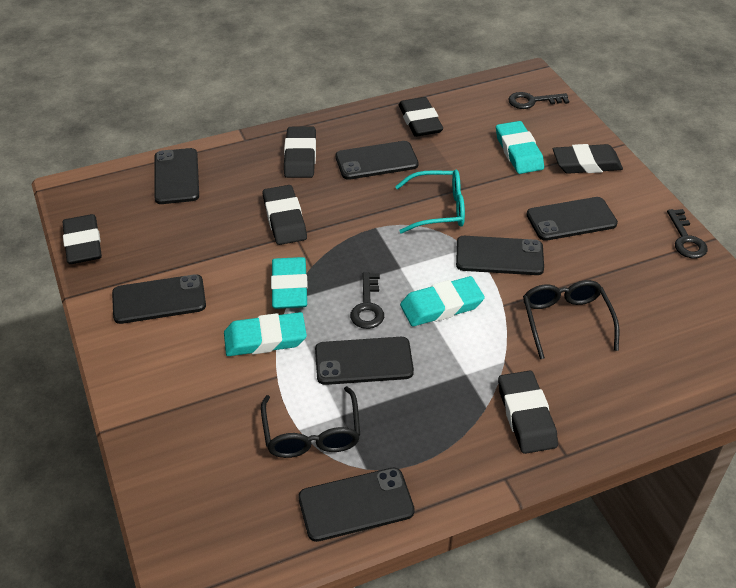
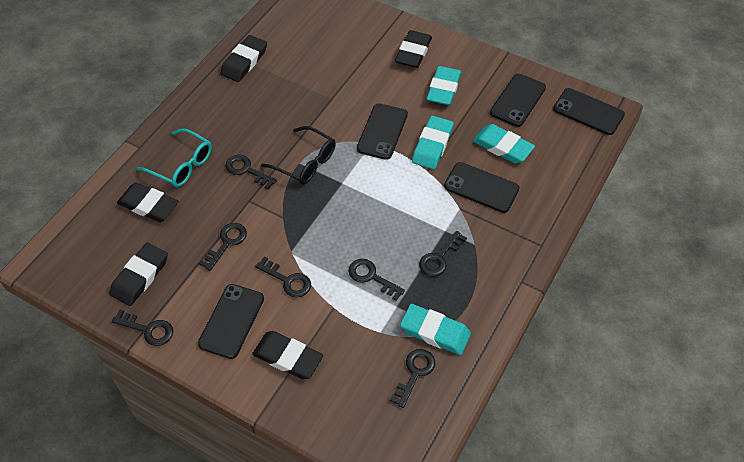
black eraser: 6 -> 5
black glasses: 2 -> 1
black key: 3 -> 7
black phone: 7 -> 5

